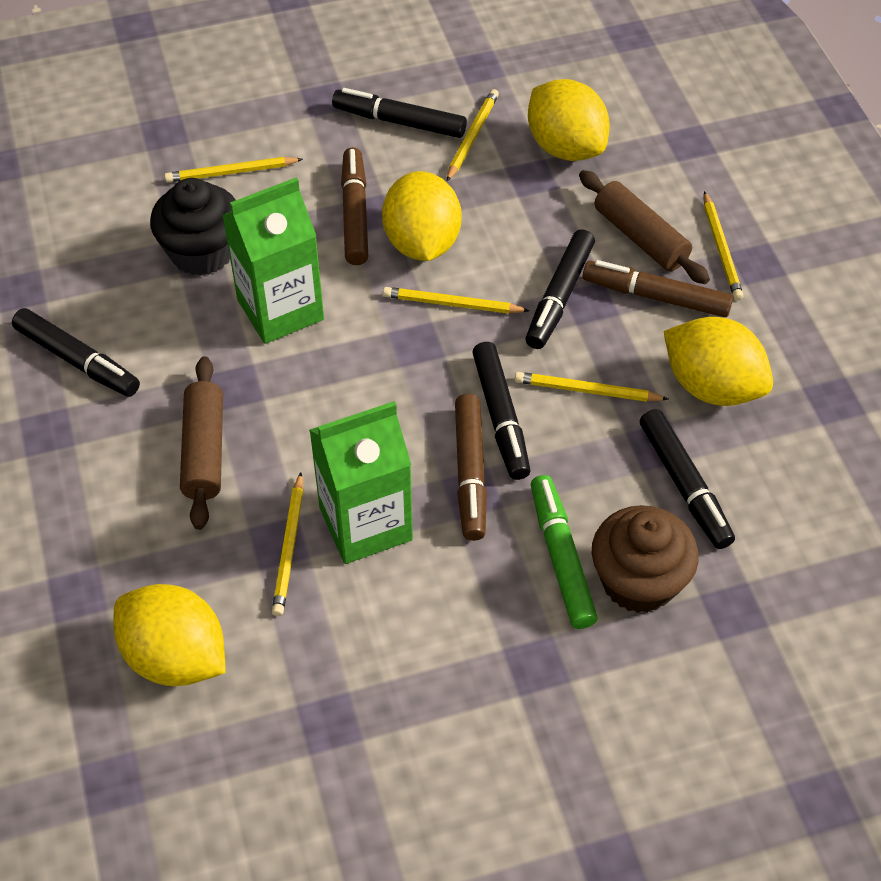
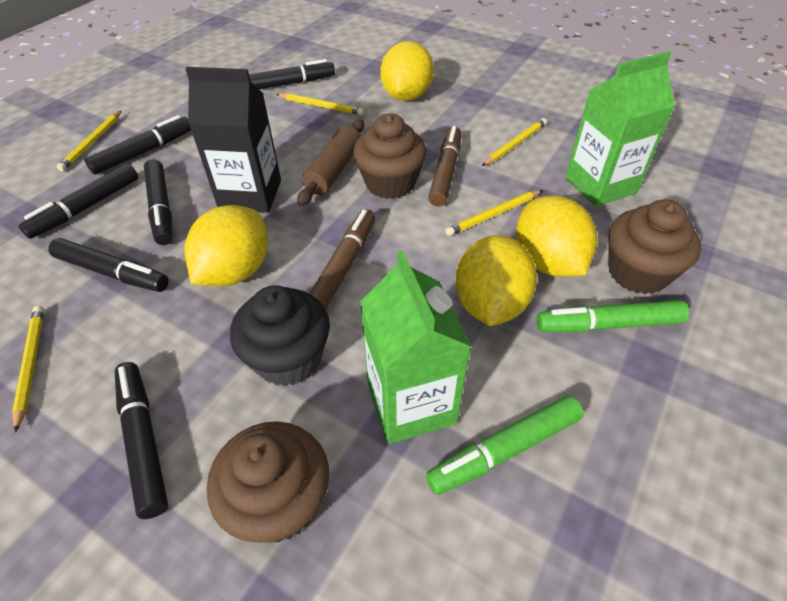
black carton: 0 -> 1
black marker: 5 -> 6
brown cupcake: 1 -> 3
brown marker: 3 -> 2
brown rolling pin: 2 -> 1
green marker: 1 -> 2
yellow pencil: 6 -> 5

